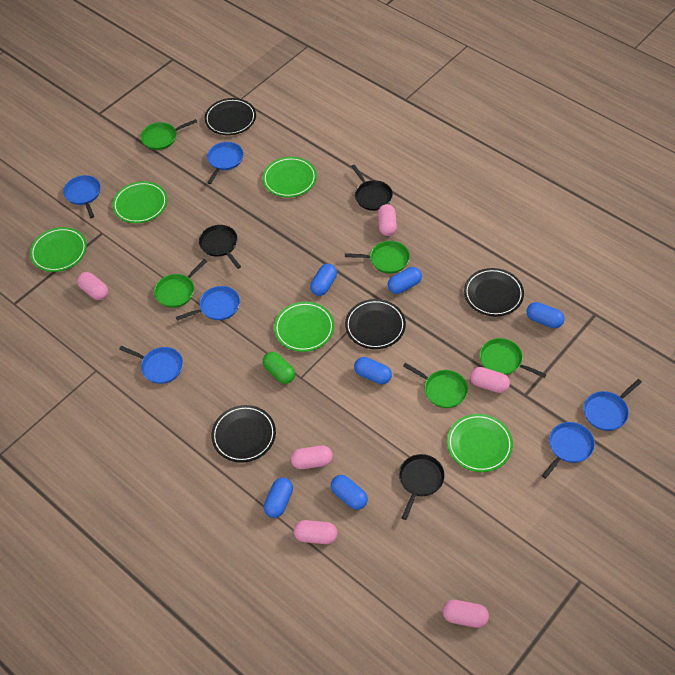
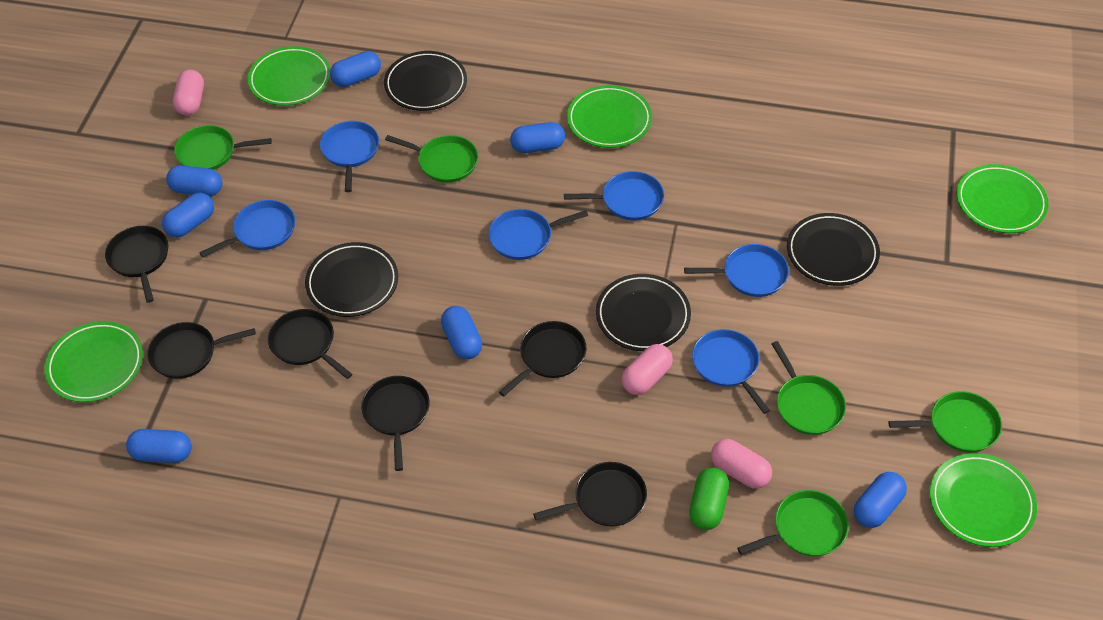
black pan: 3 -> 6
blue capsule: 6 -> 7
pink capsule: 6 -> 3

